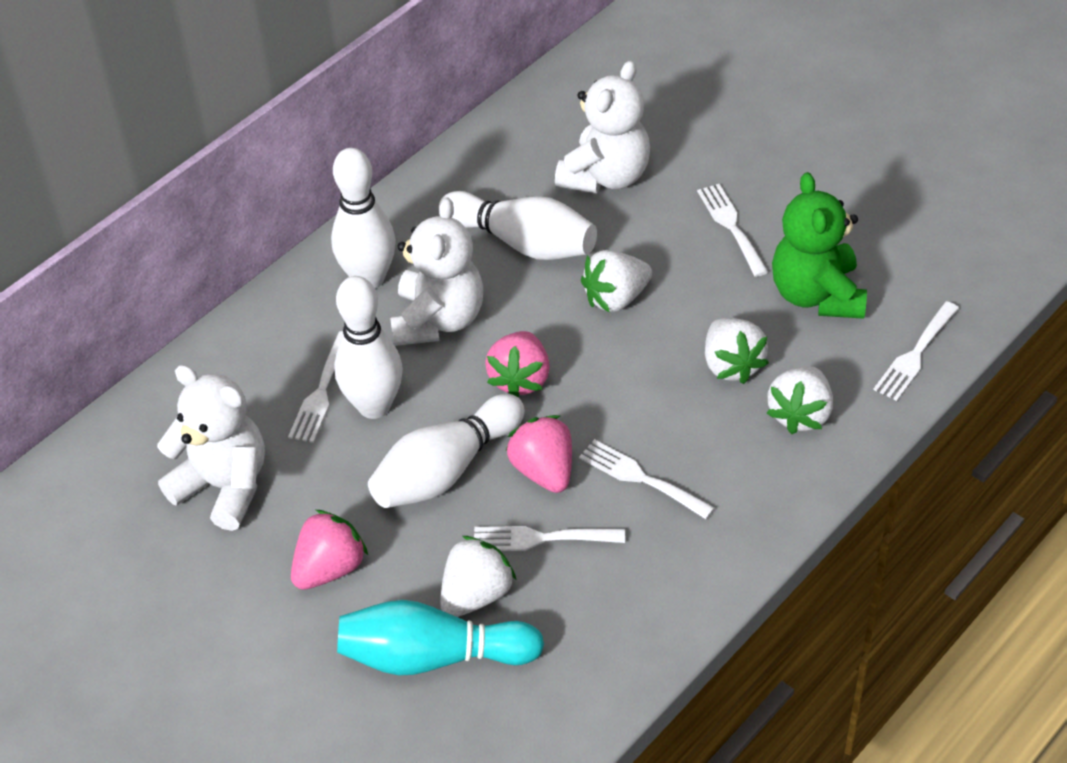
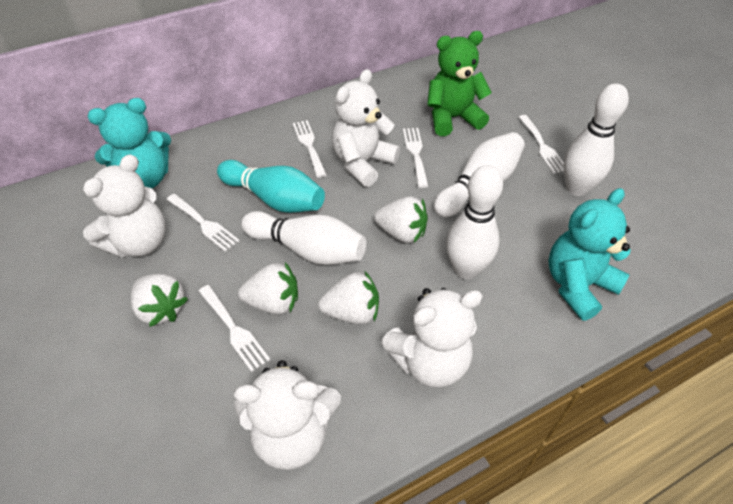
pink strawberry: 3 -> 0
turquoise teddy bear: 0 -> 2
white teddy bear: 3 -> 4

